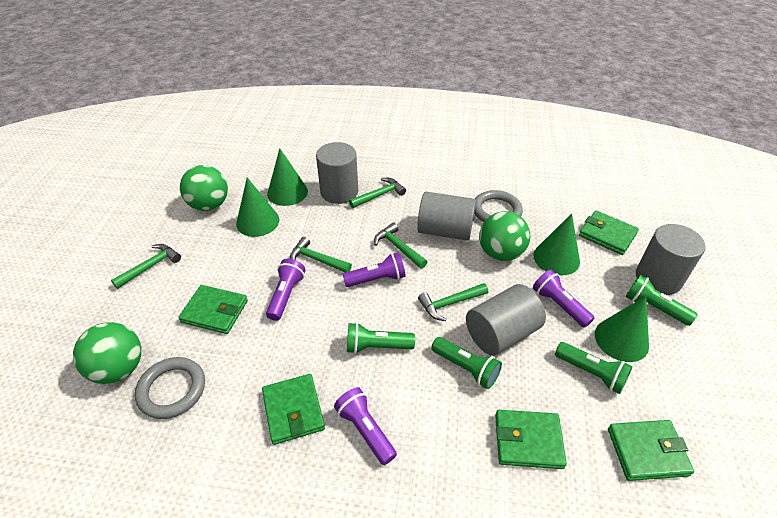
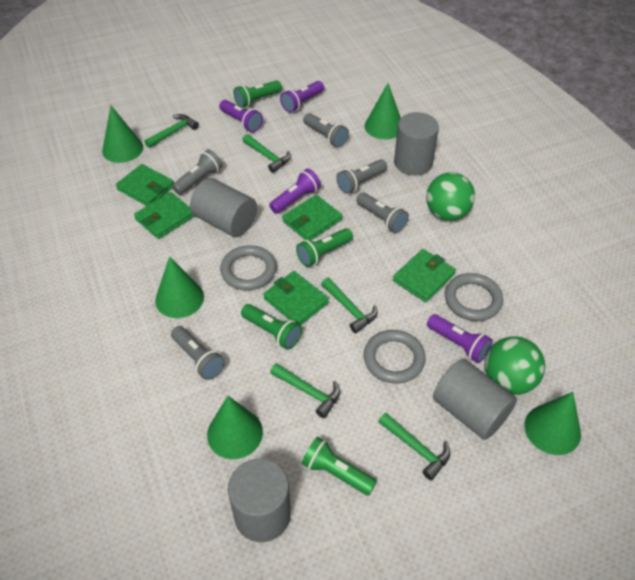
green ball: 3 -> 2
green cone: 4 -> 5
grey flashlight: 0 -> 5
grey ring: 2 -> 3

